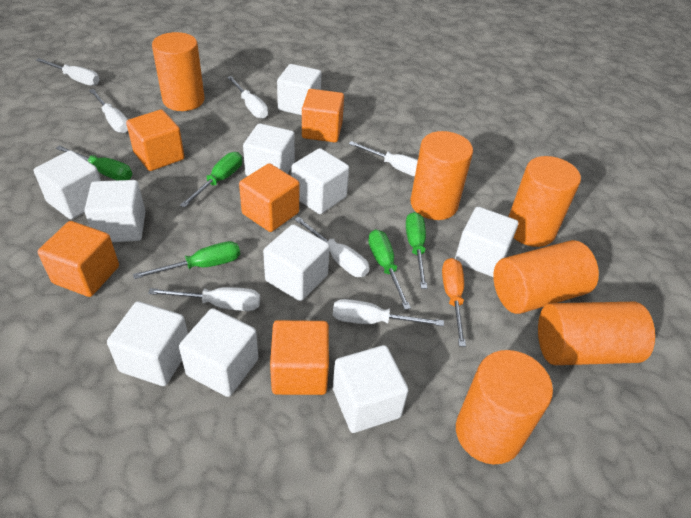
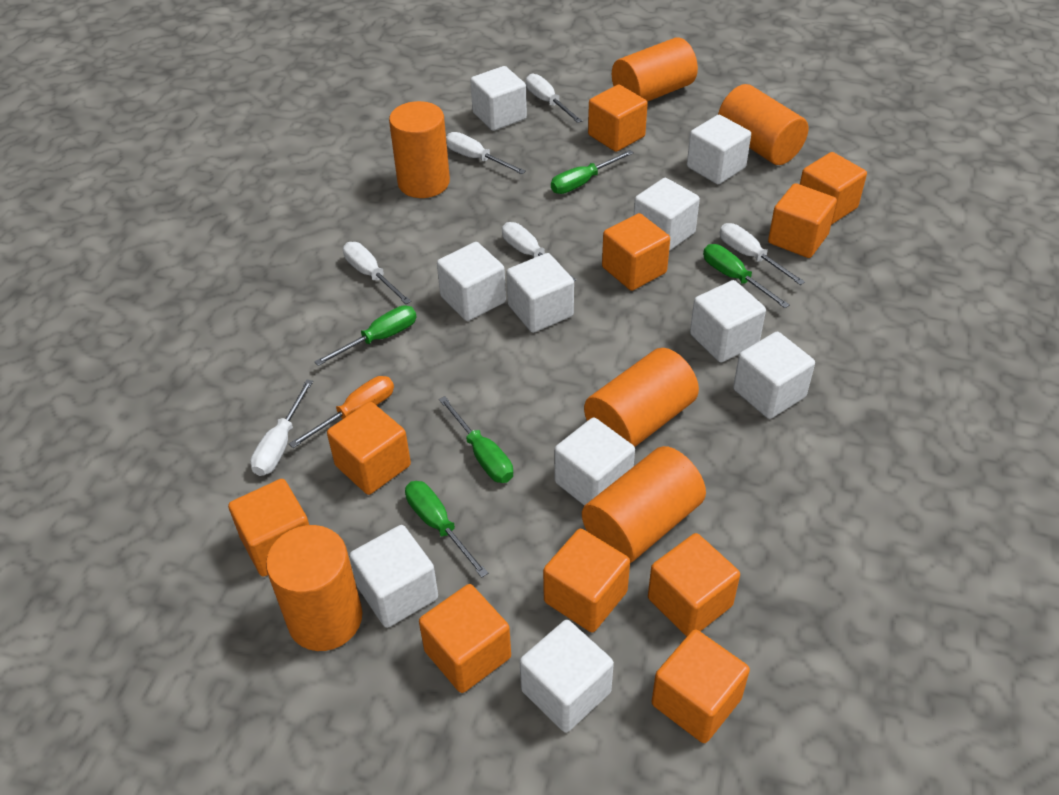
orange cube: 5 -> 10
white screwdriver: 7 -> 6

